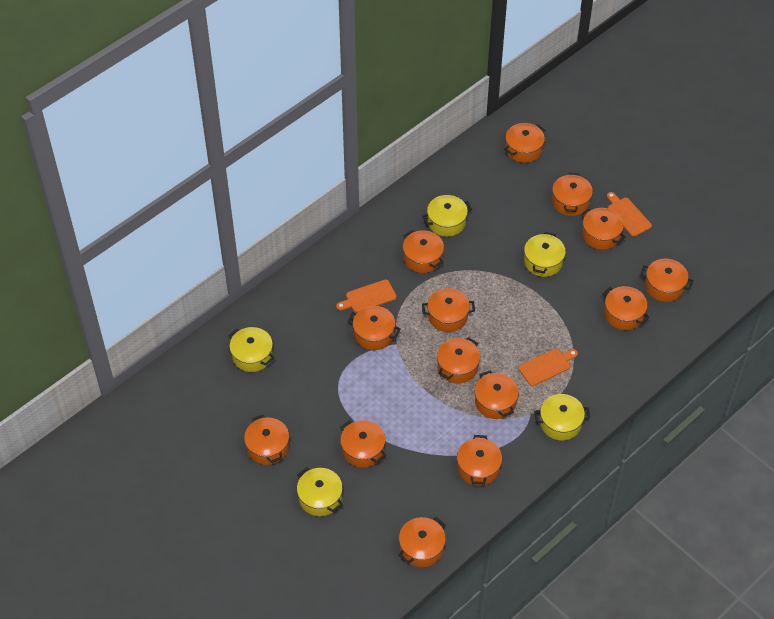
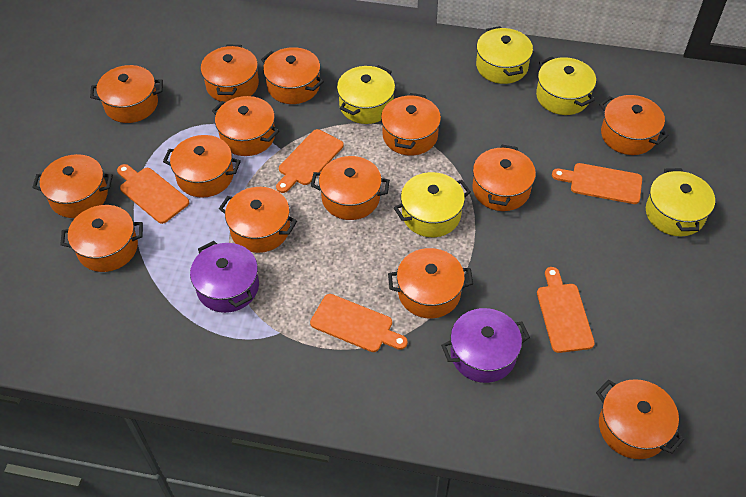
orange cutting board: 3 -> 5
purple pot: 0 -> 2

